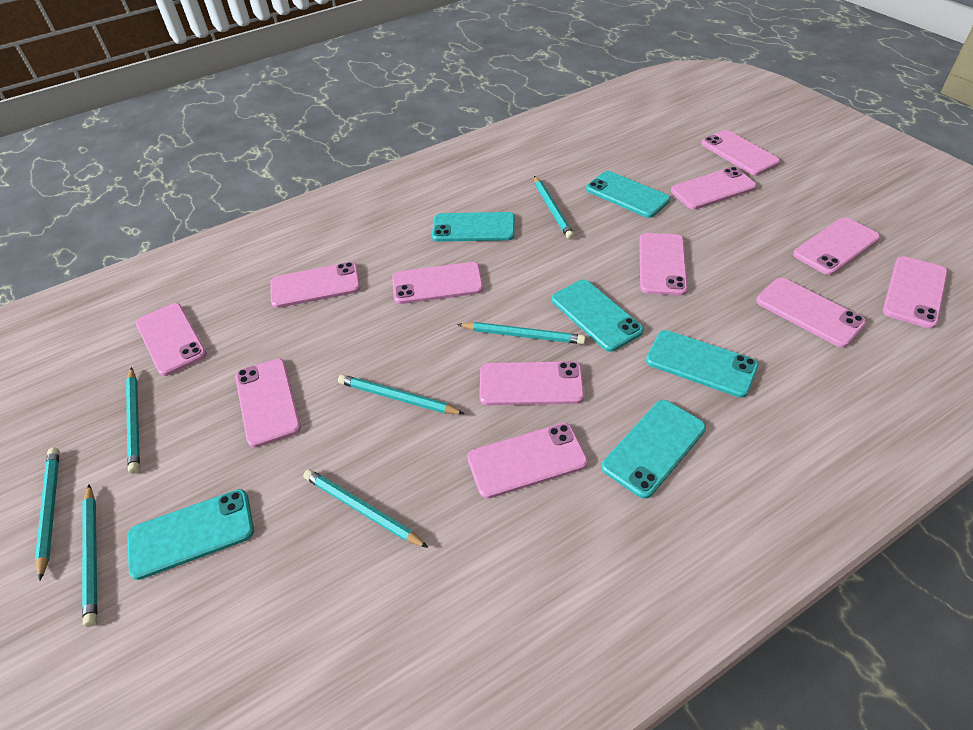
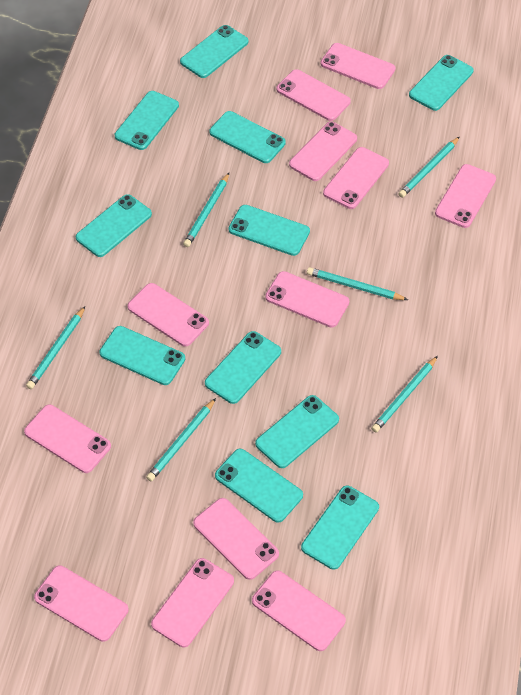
turquoise pencil: 7 -> 6
turquoise phone: 6 -> 11

